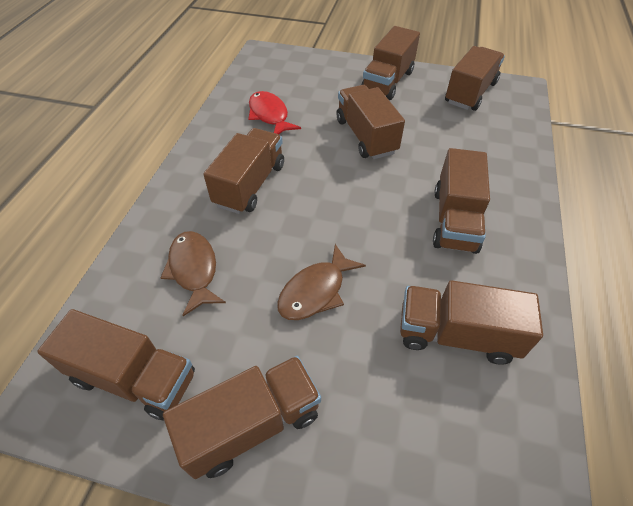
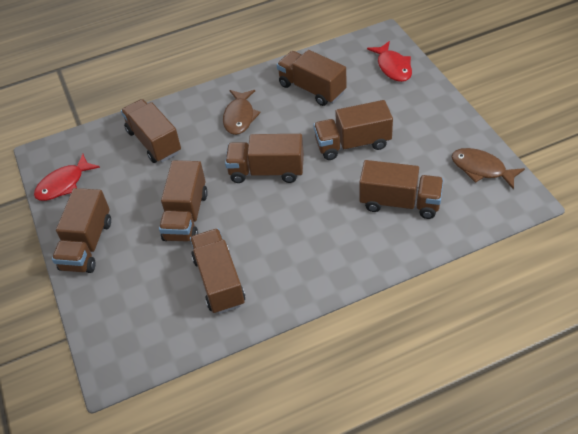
red fish: 1 -> 2

